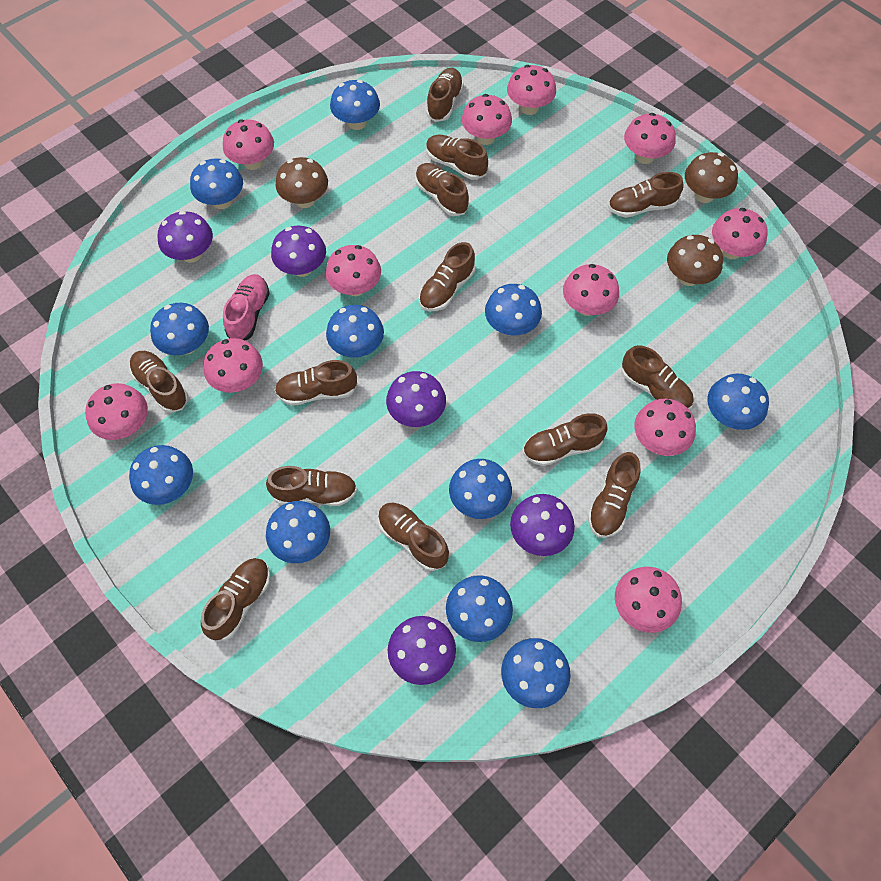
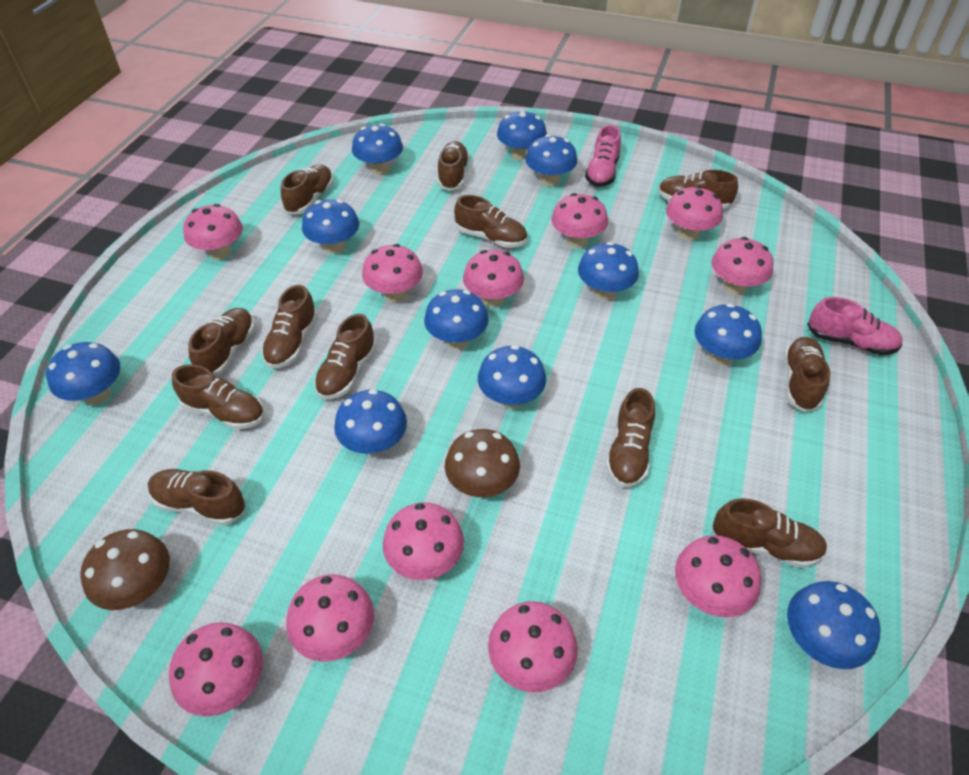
brown mushroom: 3 -> 2
brown shoe: 13 -> 12
pink shoe: 1 -> 2
purple mushroom: 5 -> 0

